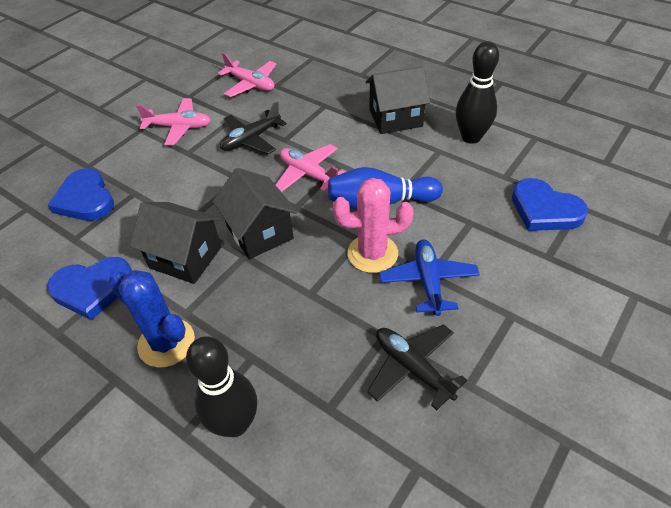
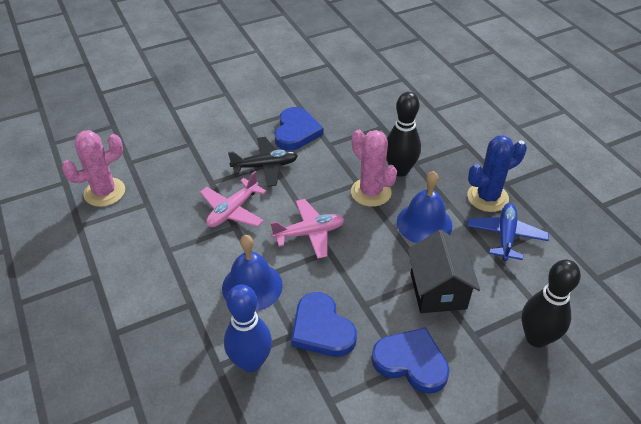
black house: 3 -> 1
black plane: 2 -> 1
blue bell: 0 -> 2
pink cactus: 1 -> 2
pink plane: 3 -> 2

